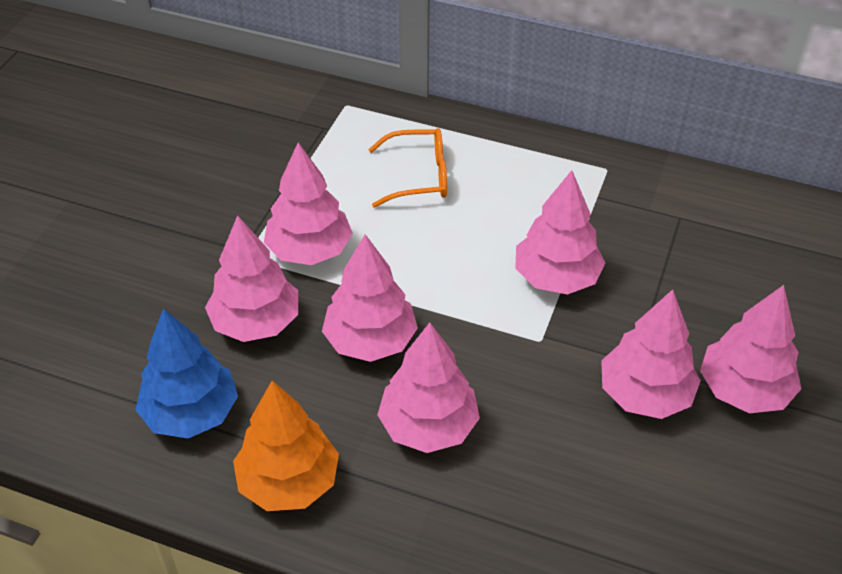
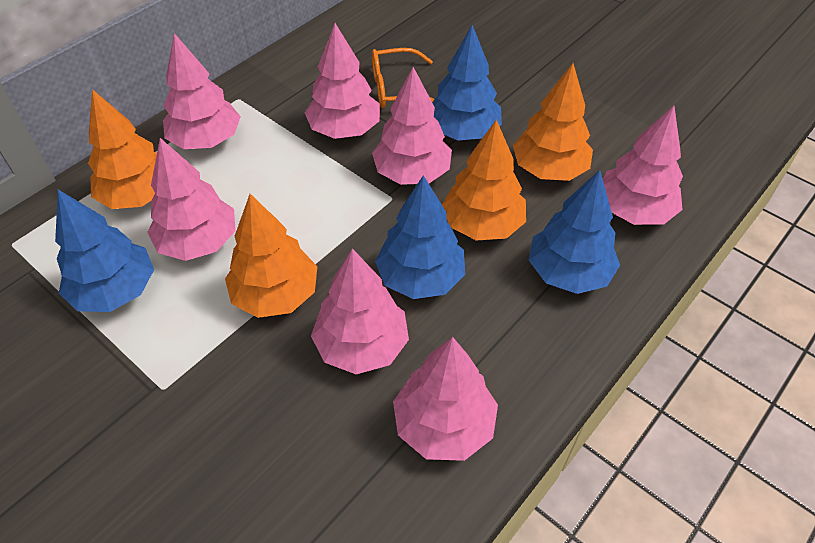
blue tree: 1 -> 4
orange tree: 1 -> 4

